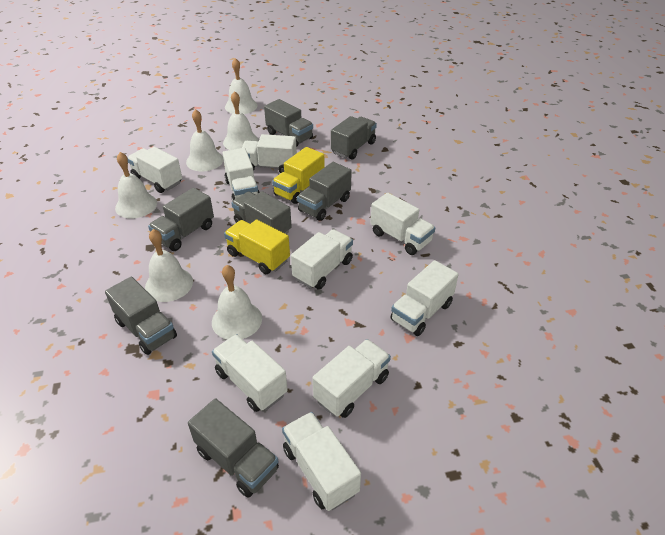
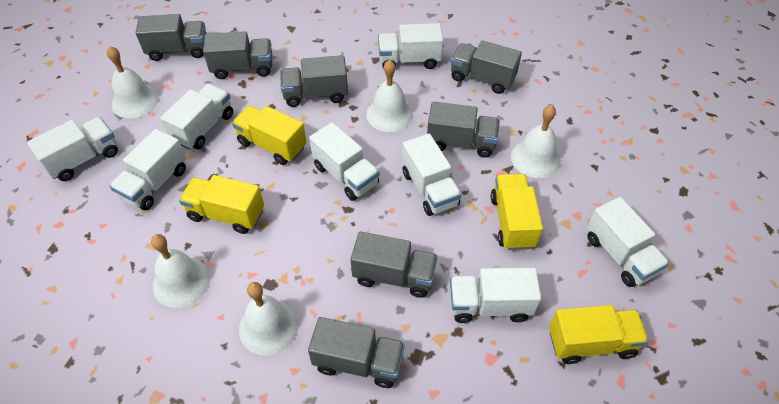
white bell: 6 -> 5
white truck: 9 -> 8
yellow truck: 2 -> 4

